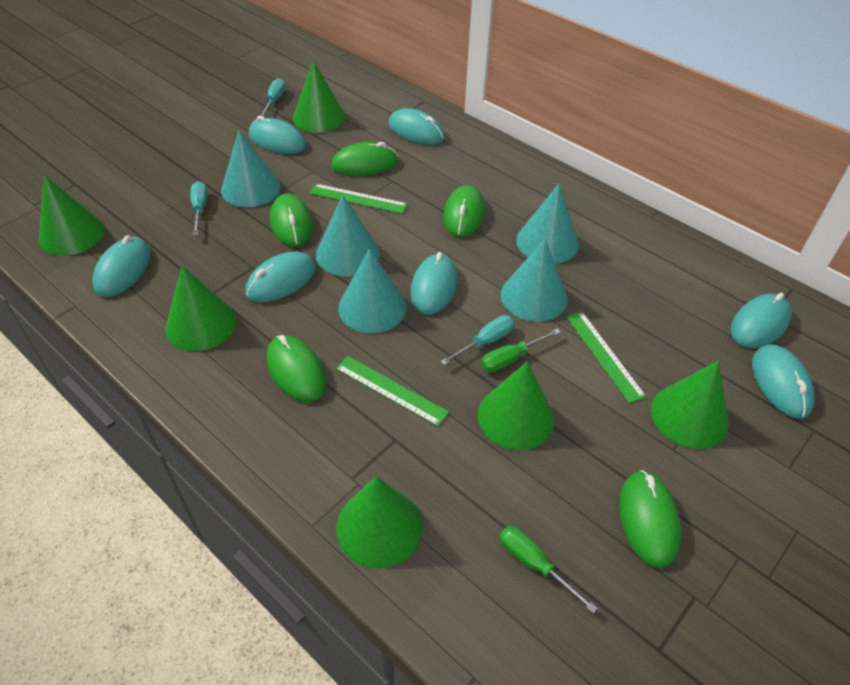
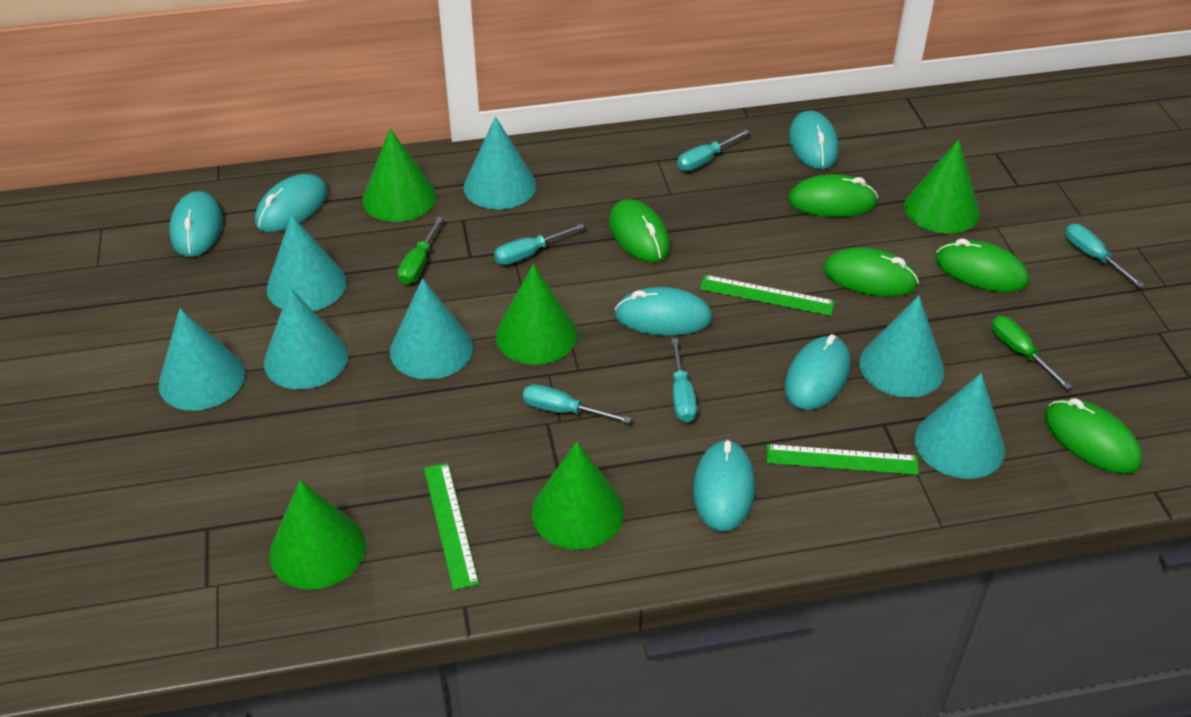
green cone: 6 -> 5
turquoise cone: 5 -> 7
turquoise mouse: 7 -> 6
turquoise screwdriver: 3 -> 5

